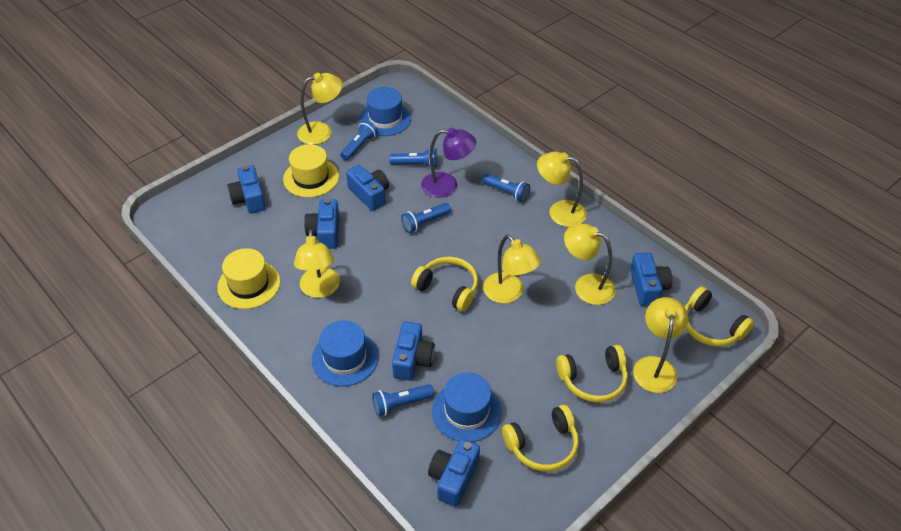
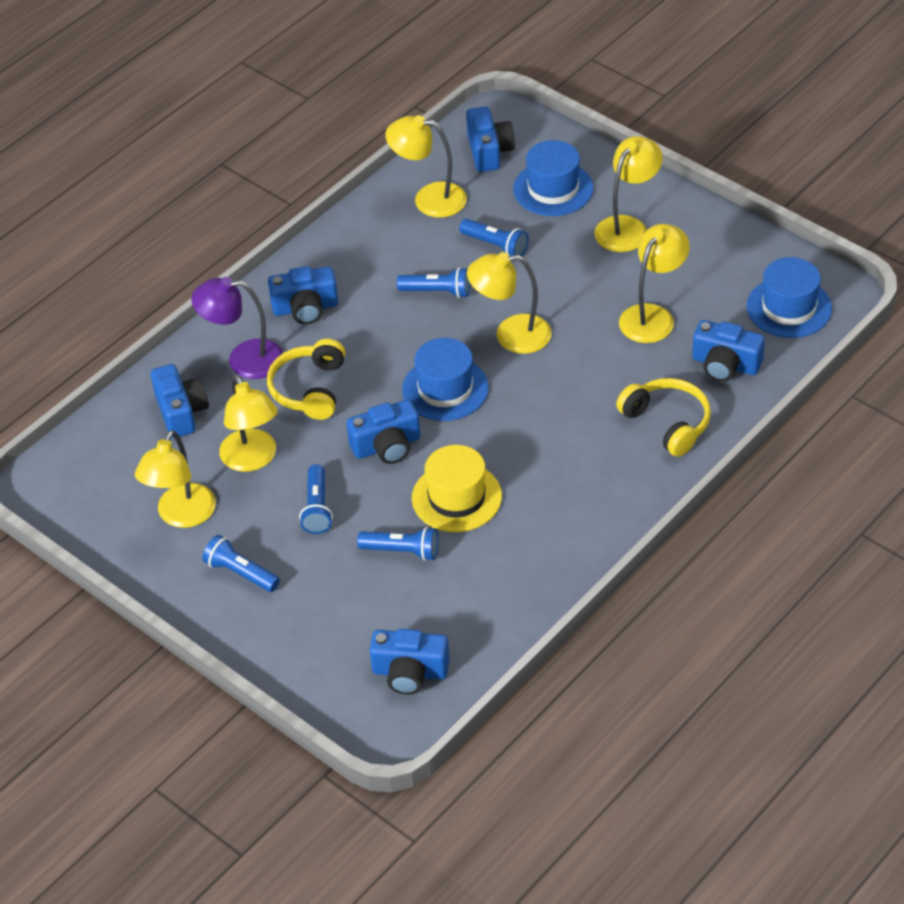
yellow hat: 2 -> 1
yellow headphones: 4 -> 2

